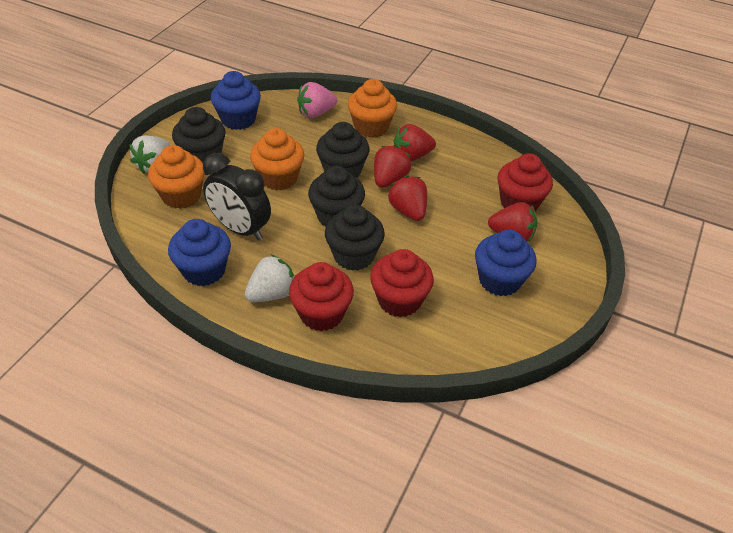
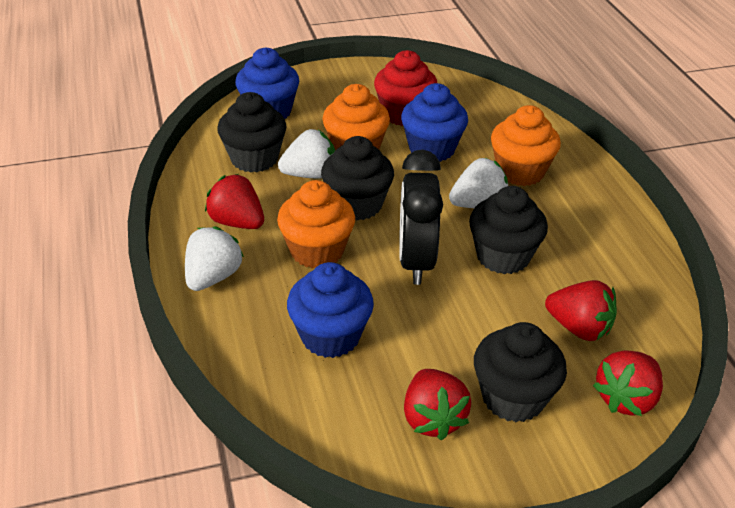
pink strawberry: 1 -> 0
red cupcake: 3 -> 1
white strawberry: 2 -> 3

